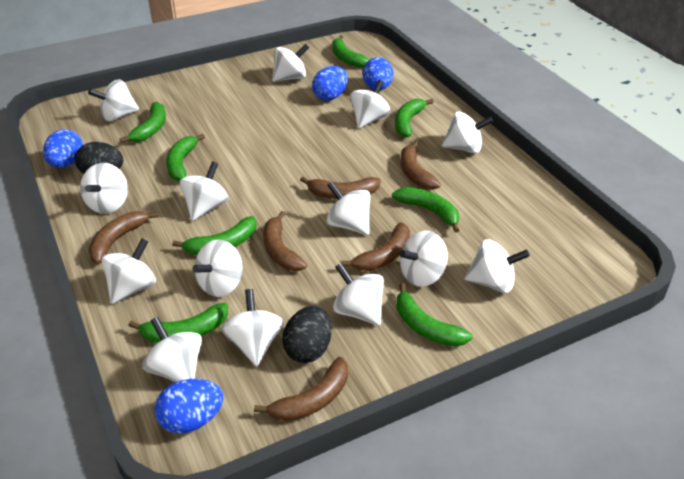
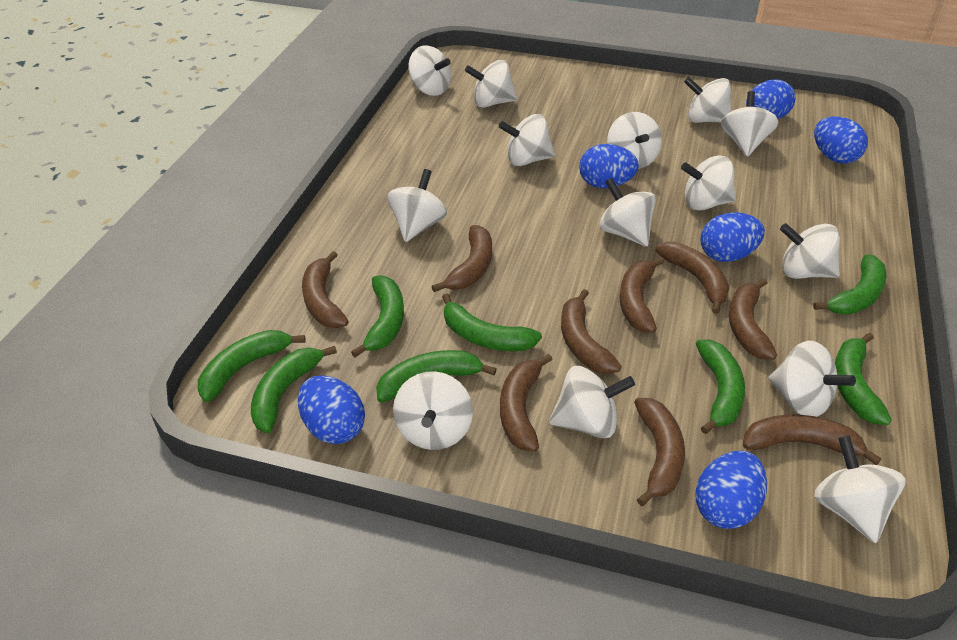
black egg: 2 -> 0
blue egg: 4 -> 6
brown banana: 6 -> 9

